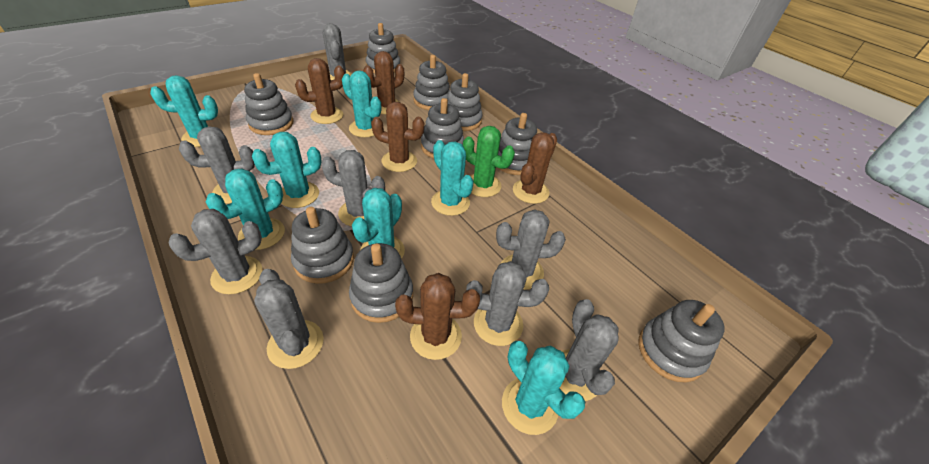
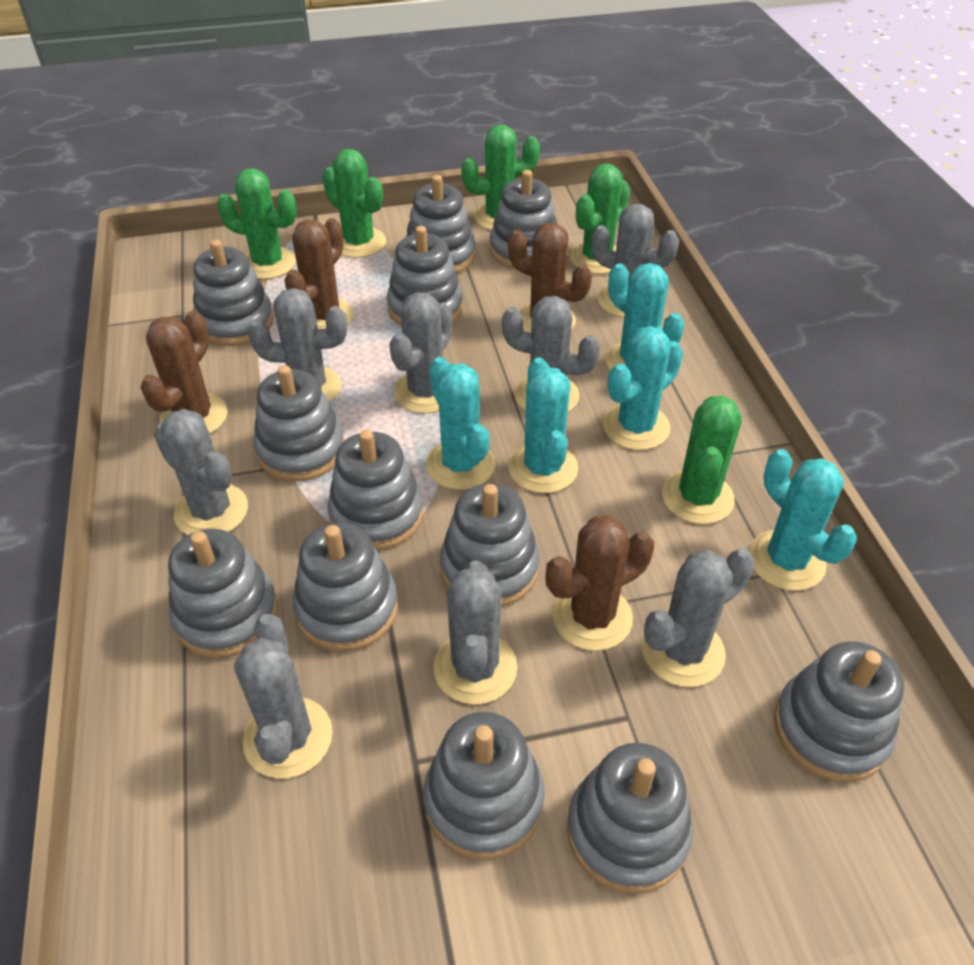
brown cactus: 5 -> 4
green cactus: 1 -> 5
grey stacking toy: 9 -> 12
turquoise cactus: 7 -> 5

